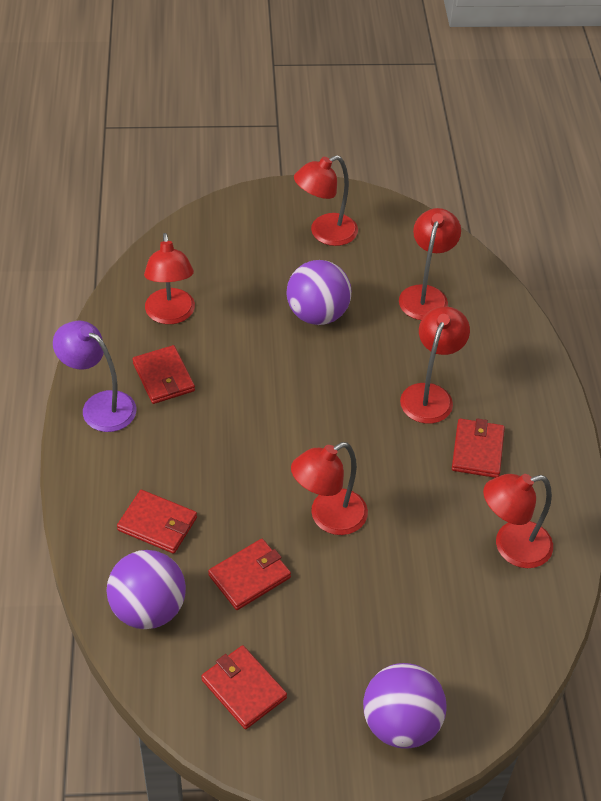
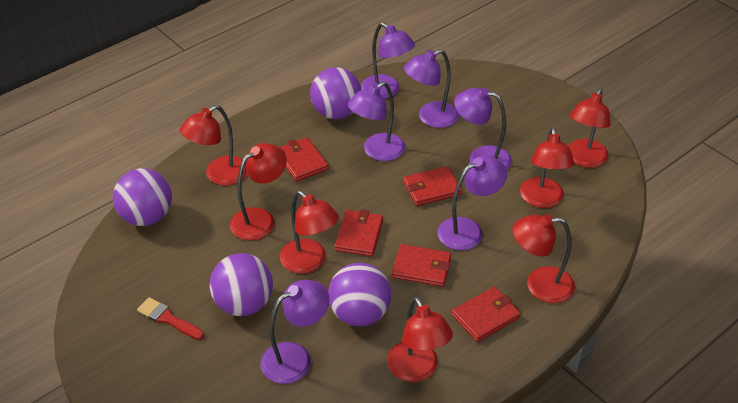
purple ball: 3 -> 4
purple lamp: 1 -> 6
red brush: 0 -> 1
red lamp: 6 -> 7

